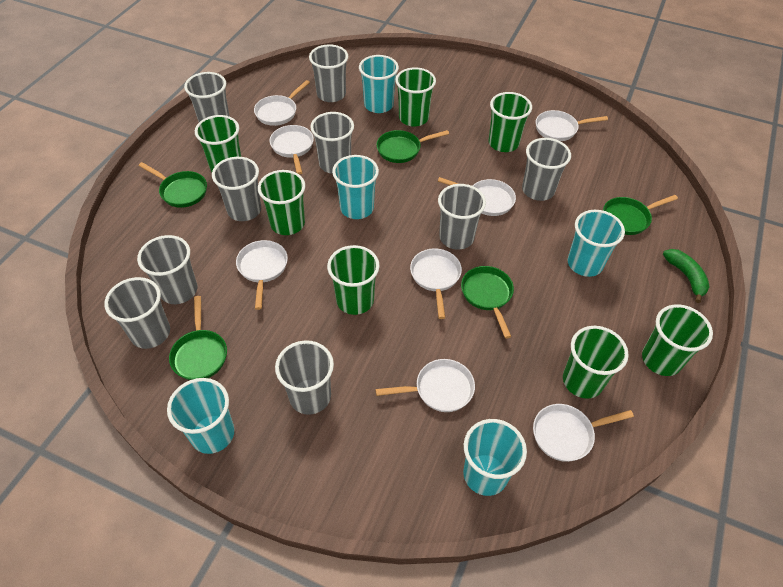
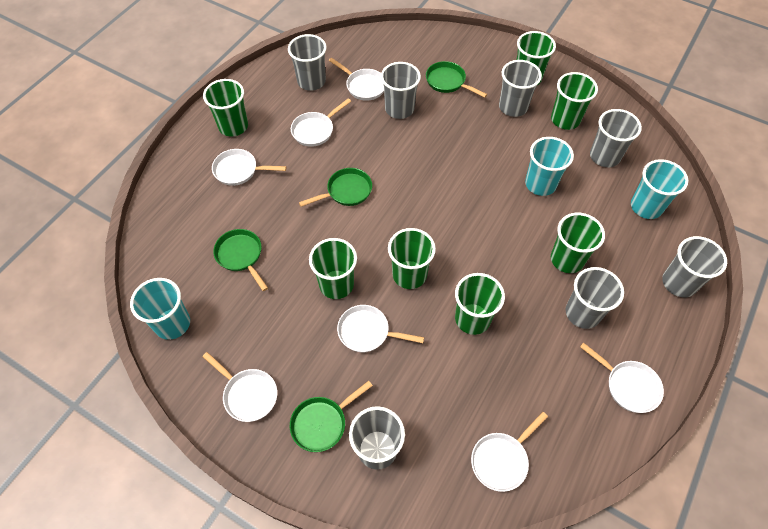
green banana: 1 -> 0
green pan: 5 -> 4
grey cup: 9 -> 7
turquoise cup: 5 -> 3
white pan: 8 -> 7

